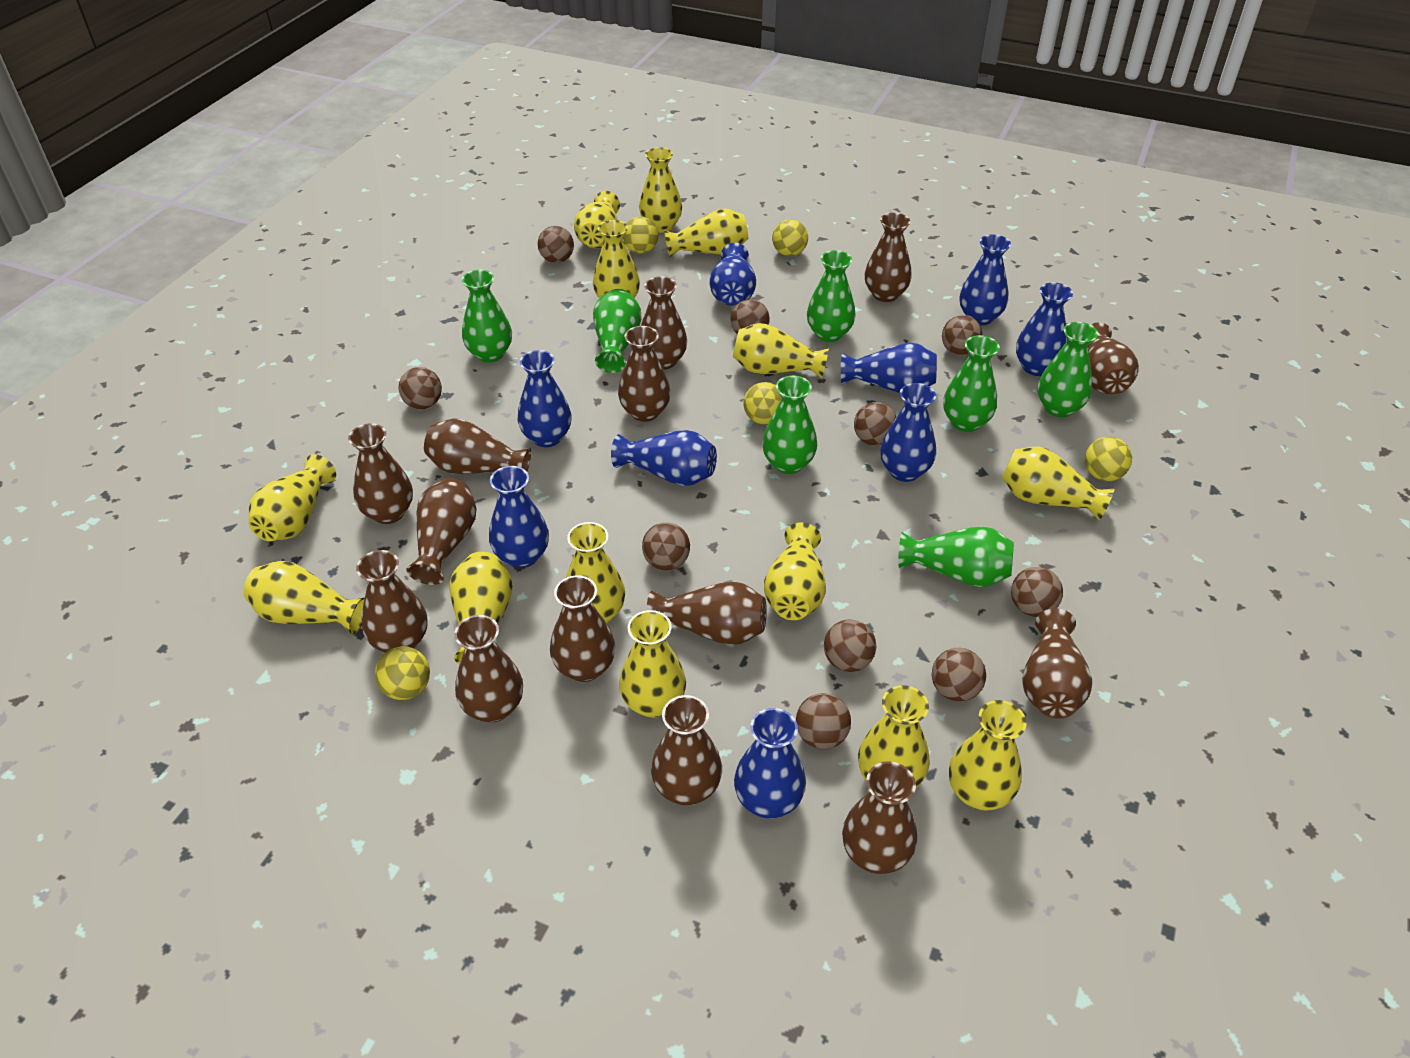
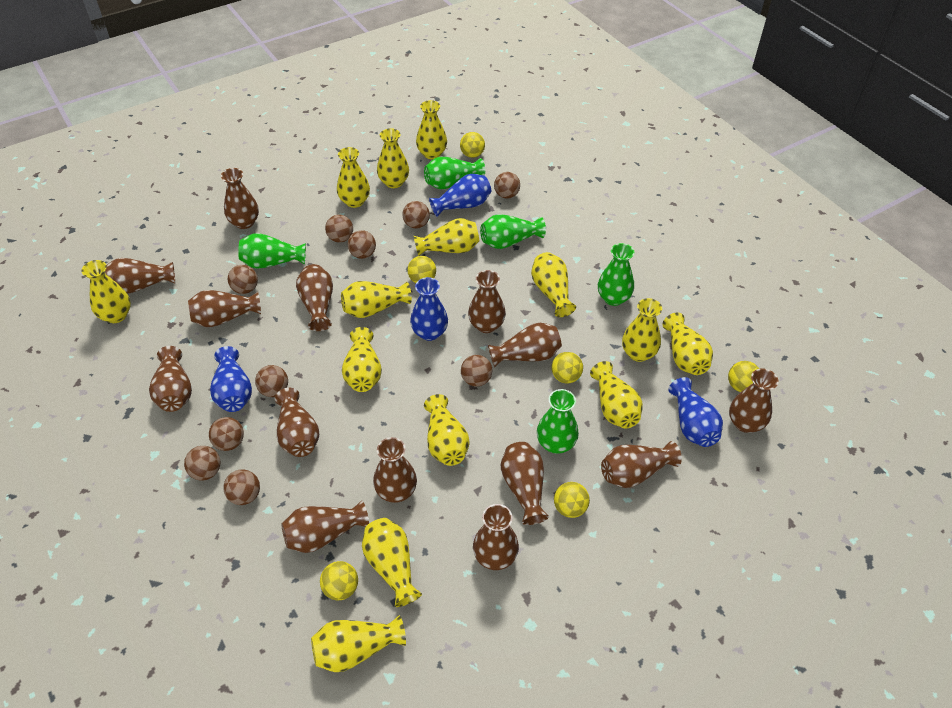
blue vase: 9 -> 4
green vase: 7 -> 5
yellow ball: 5 -> 6

